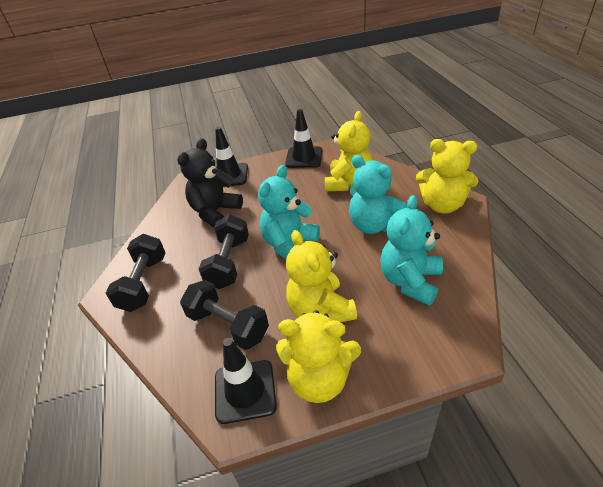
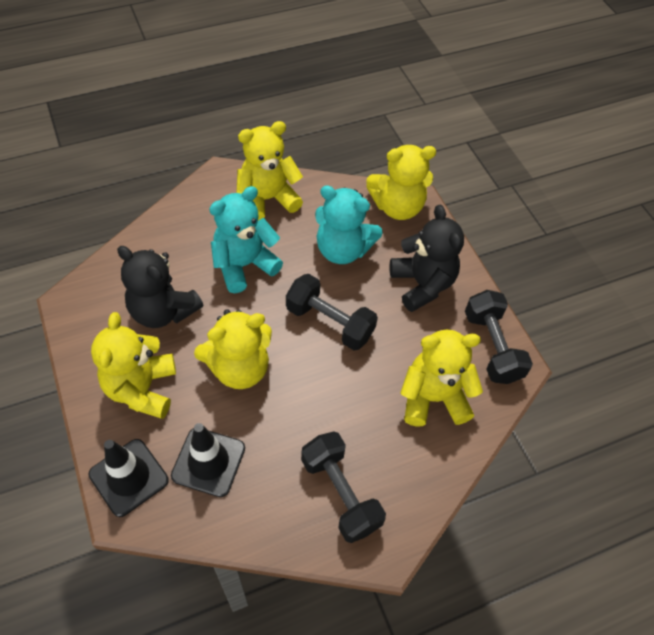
black teddy bear: 1 -> 2
black traffic cone: 3 -> 2
turquoise teddy bear: 3 -> 2
yellow teddy bear: 4 -> 5

